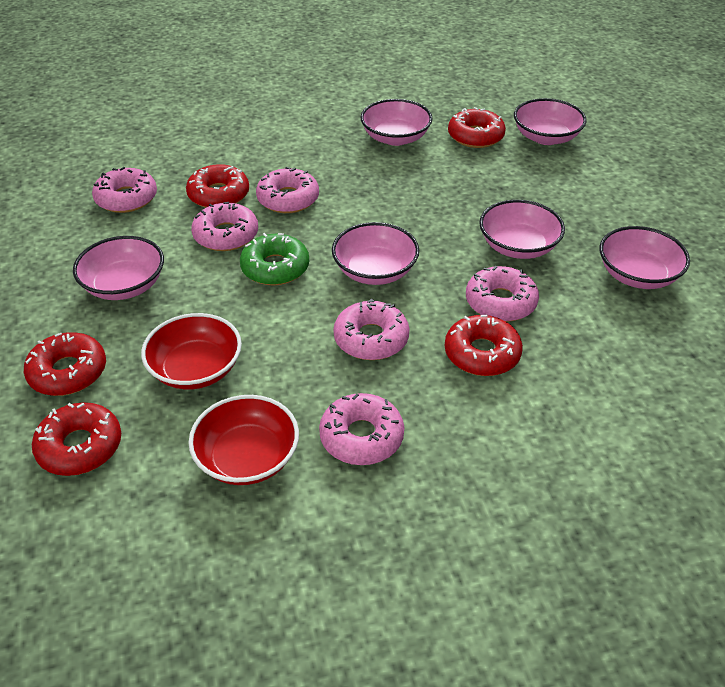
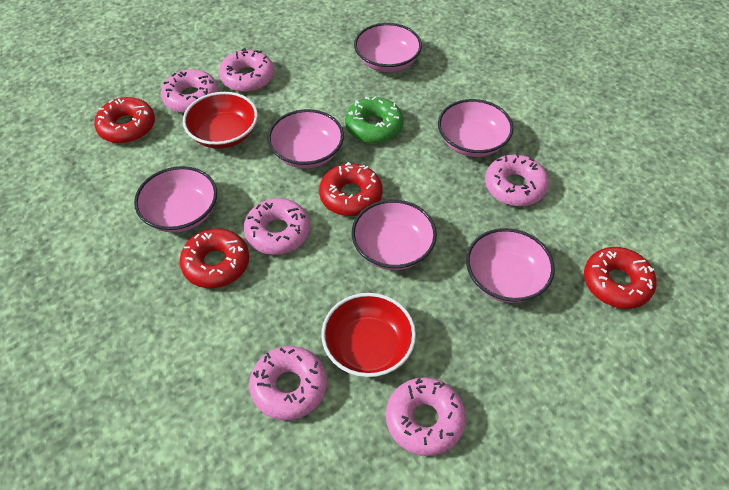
red donut: 5 -> 4

